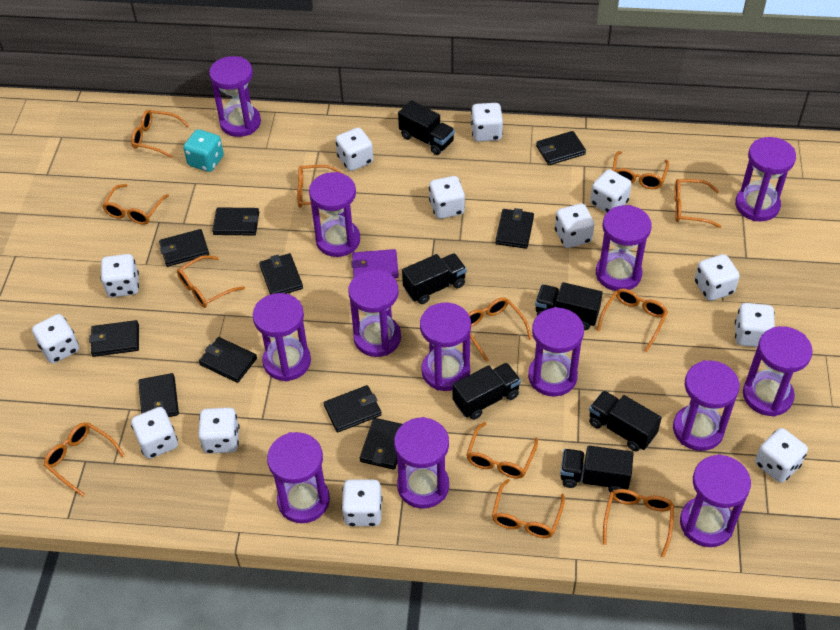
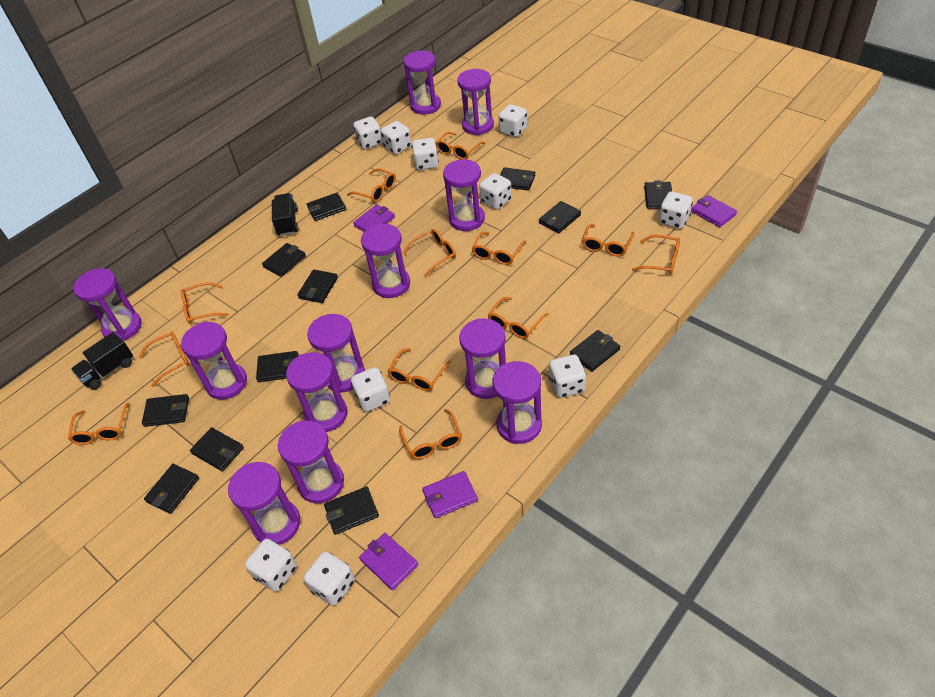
black truck: 6 -> 2
black wallet: 10 -> 12
purple hourglass: 13 -> 12
purple wallet: 1 -> 4
turquoise dice: 1 -> 0
white dice: 13 -> 10

